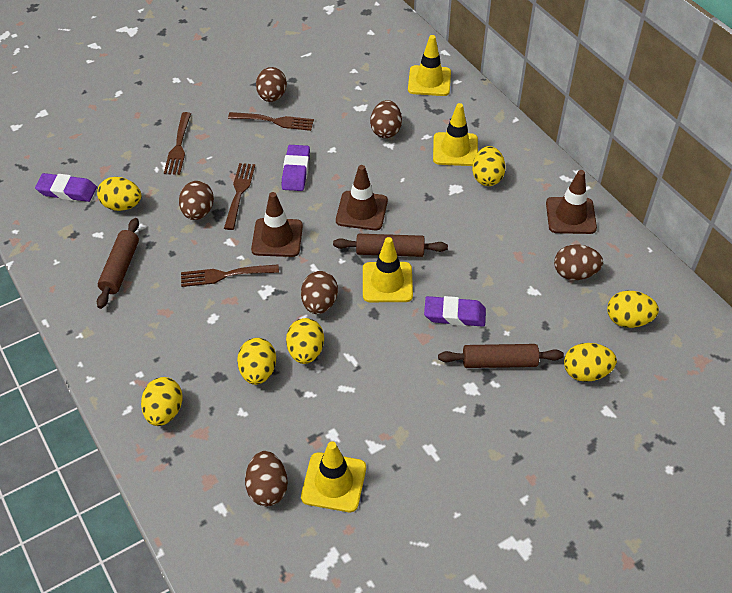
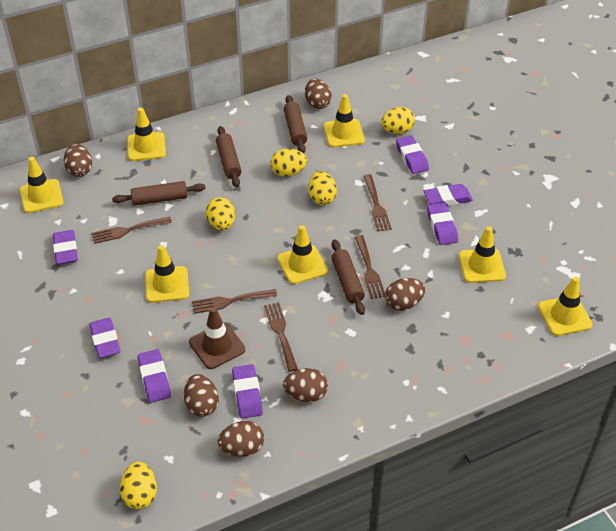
brown fork: 4 -> 5
brown rolling pin: 3 -> 4
brown traffic cone: 3 -> 1
purple eraser: 3 -> 7
yellow egg: 7 -> 5
yellow traffic cone: 4 -> 7

